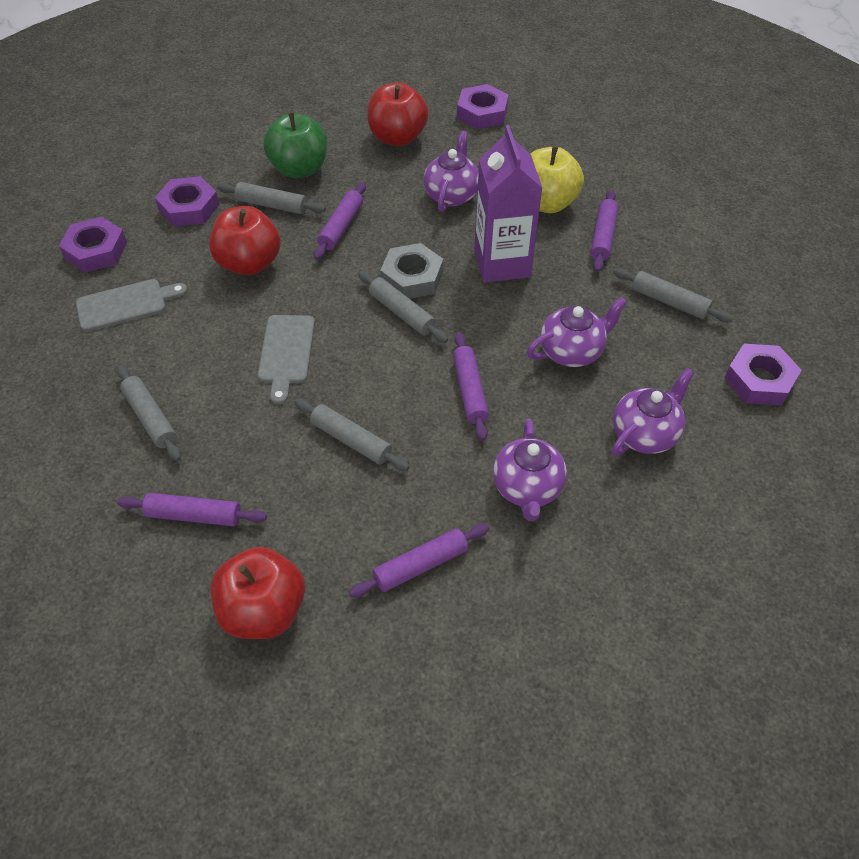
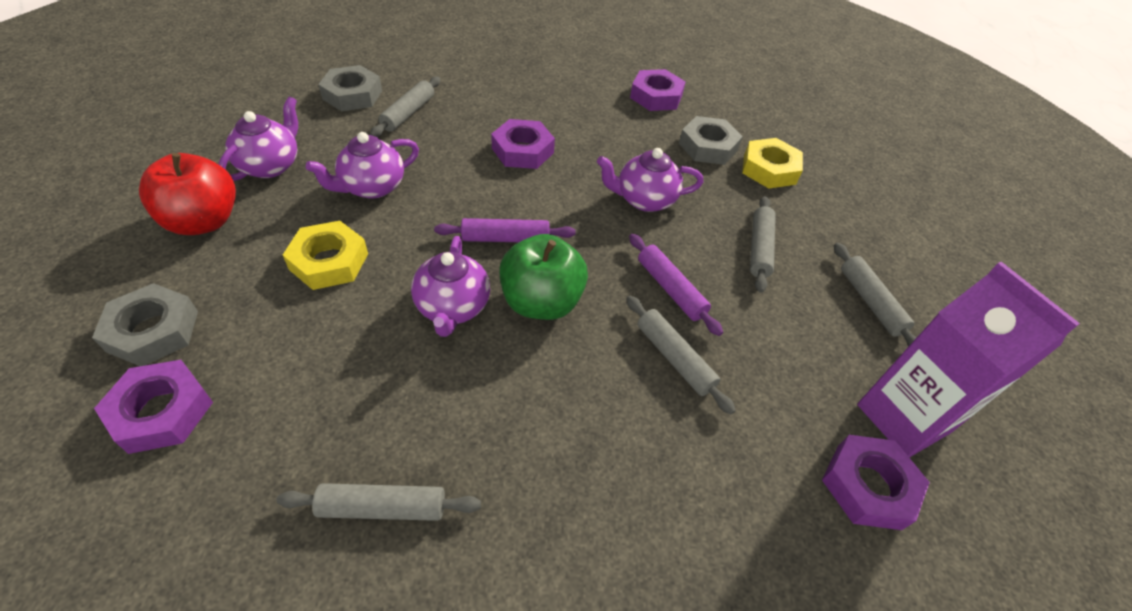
grey cutting board: 2 -> 0
grey nut: 1 -> 3
purple rolling pin: 5 -> 2
red apple: 3 -> 1
yellow apple: 1 -> 0
yellow nut: 0 -> 2

